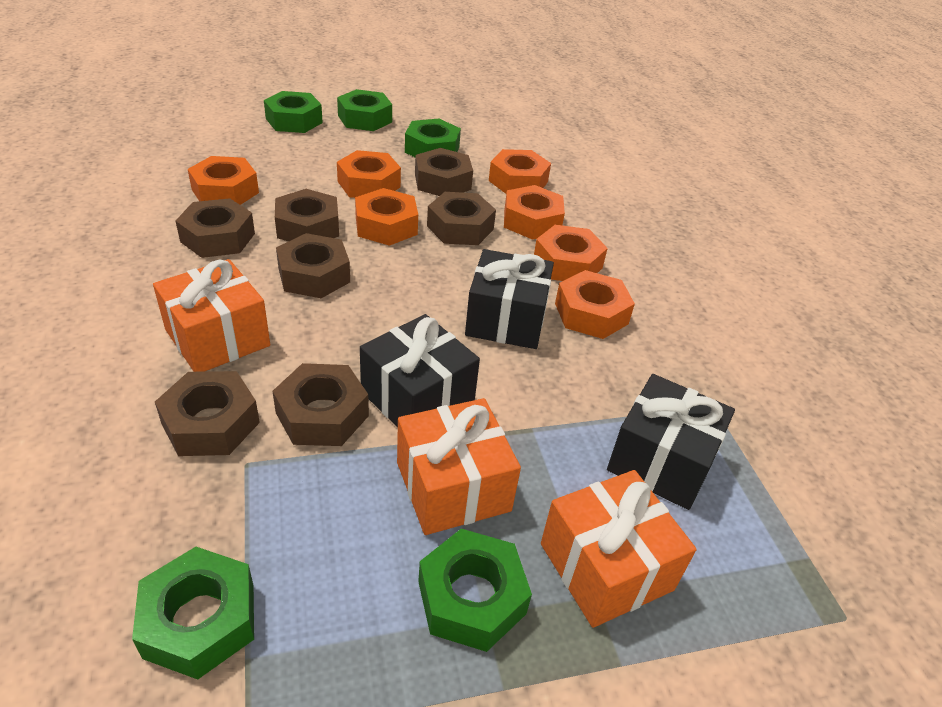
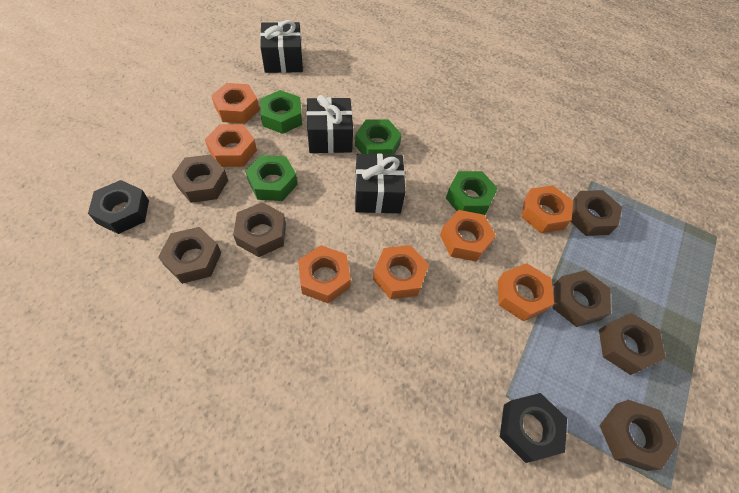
black nut: 0 -> 2
green nut: 5 -> 4
orange gift: 3 -> 0

